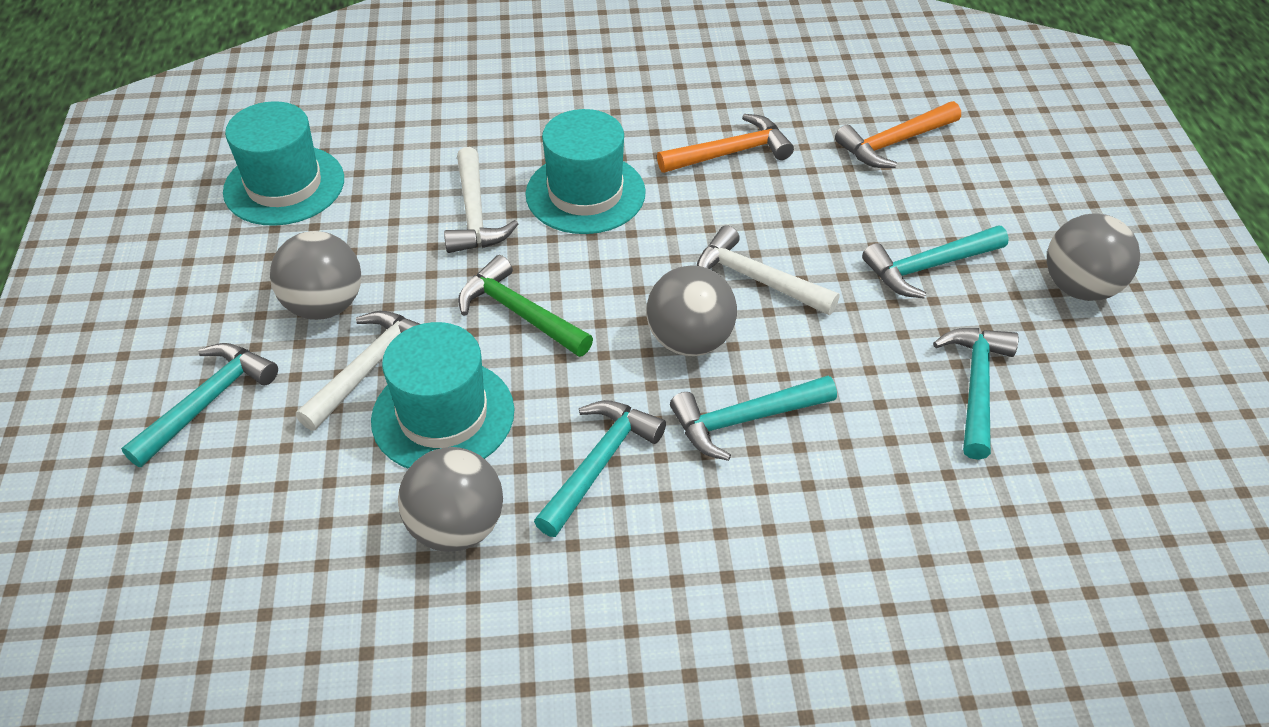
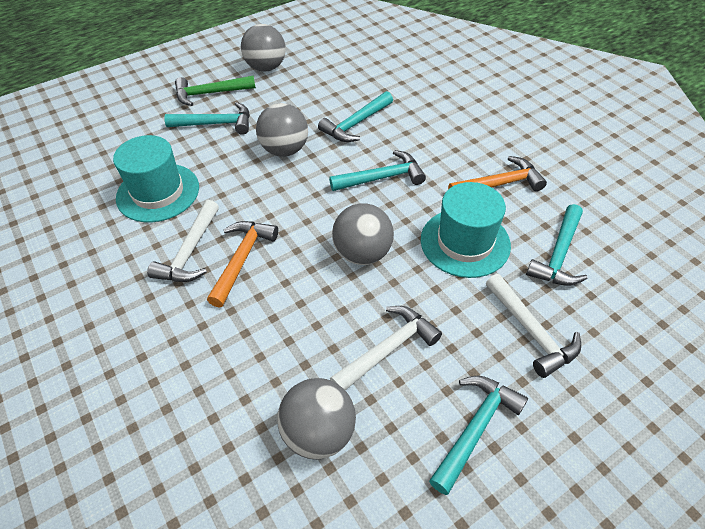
turquoise hat: 3 -> 2

